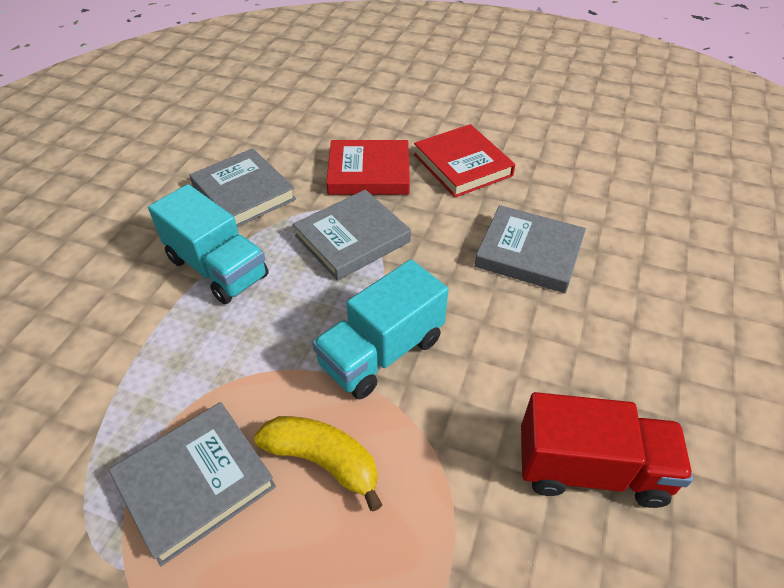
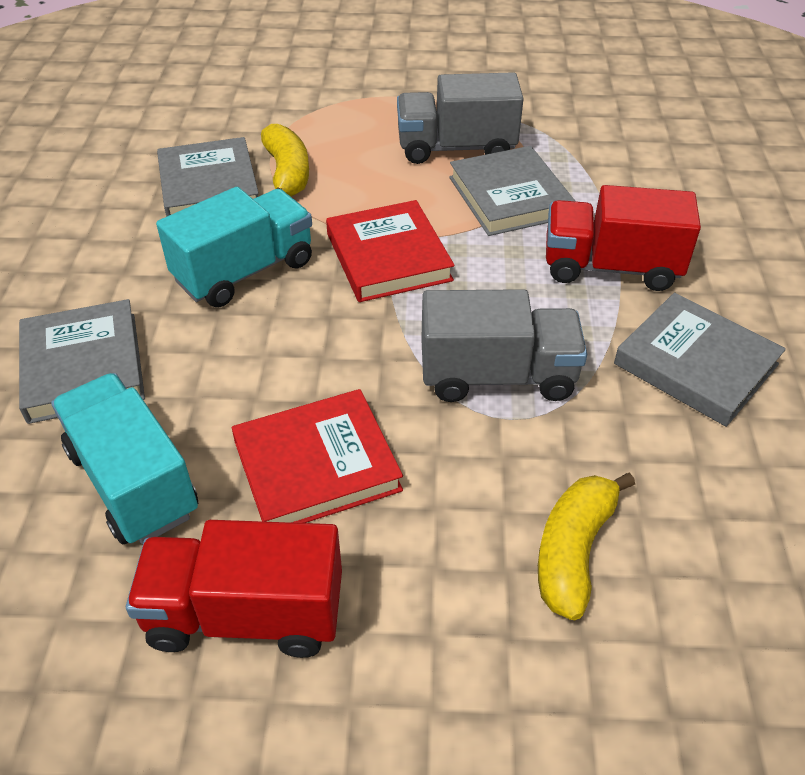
grey truck: 0 -> 2
red truck: 1 -> 2
yellow banana: 1 -> 2

